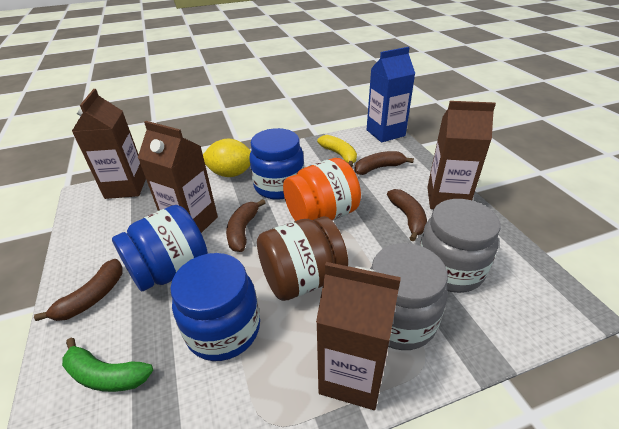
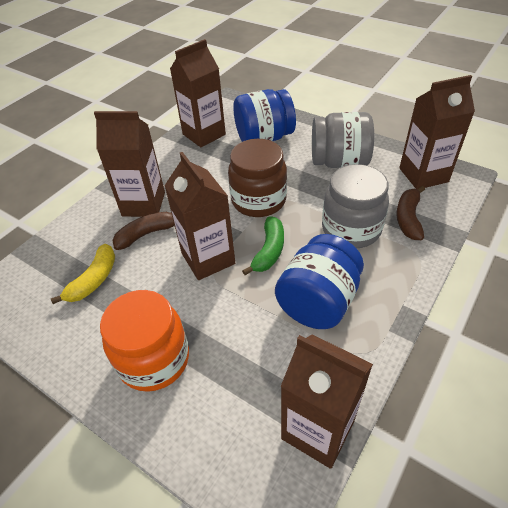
blue carton: 1 -> 0
blue jar: 3 -> 2
brown banana: 4 -> 2
brown carton: 4 -> 5
yellow lemon: 1 -> 0

